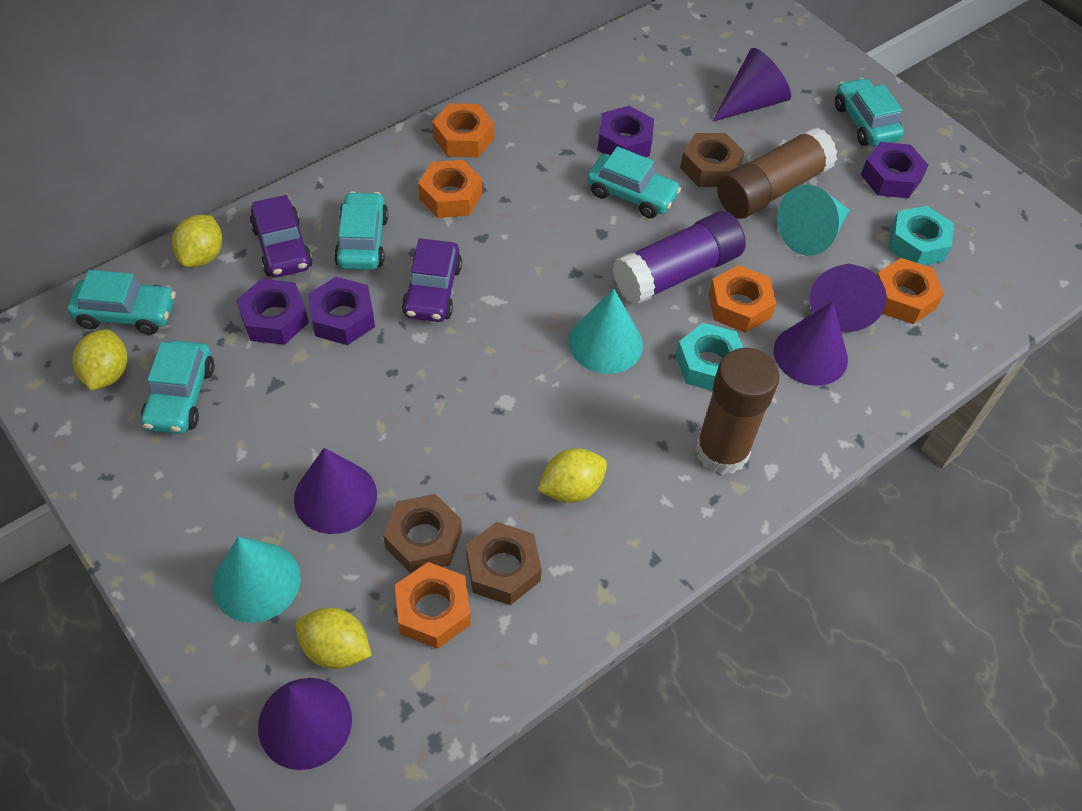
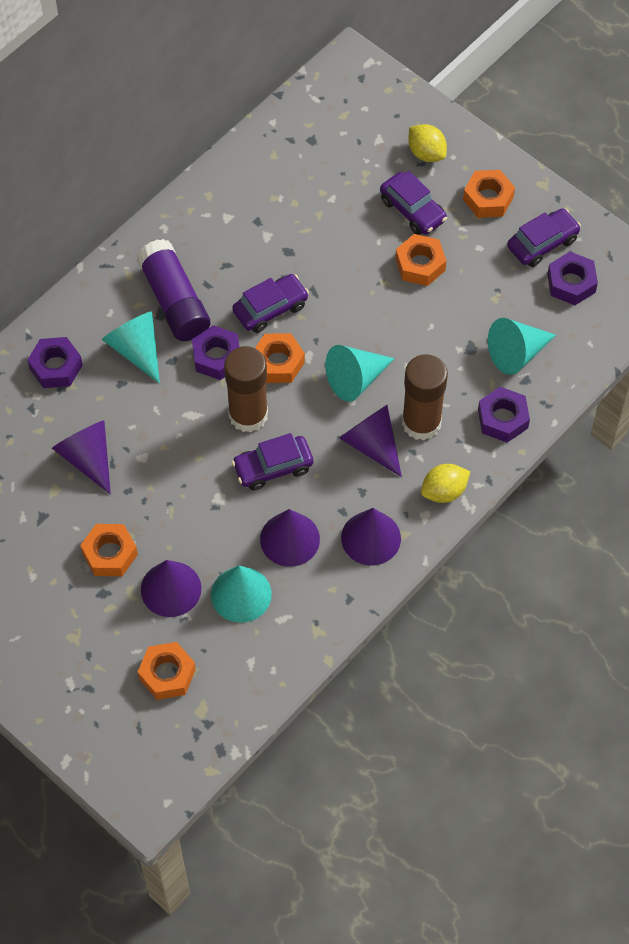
brown nut: 3 -> 0
purple car: 2 -> 4
turquoise car: 5 -> 0
turquoise cone: 3 -> 4
turquoise nut: 2 -> 0
yellow lemon: 4 -> 2

